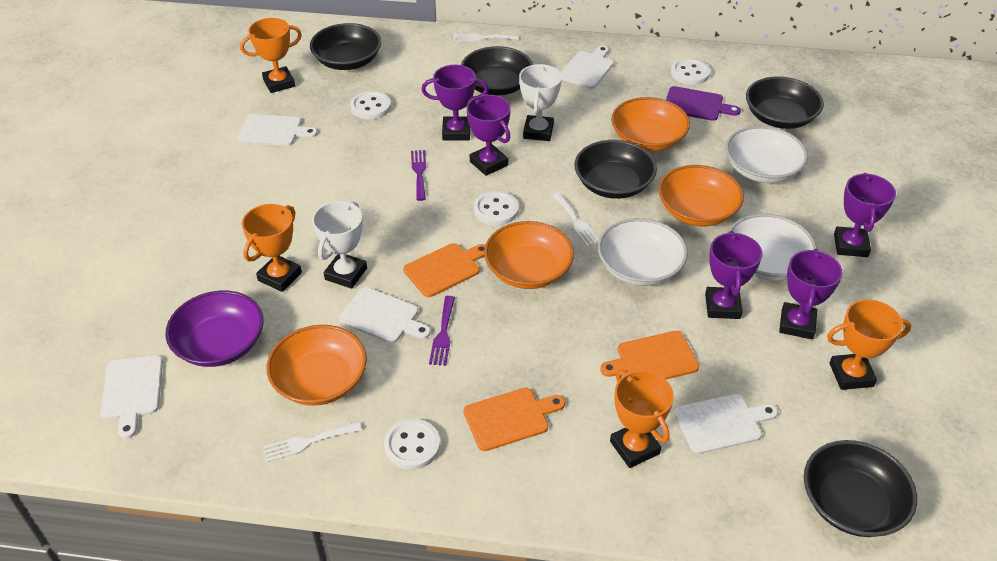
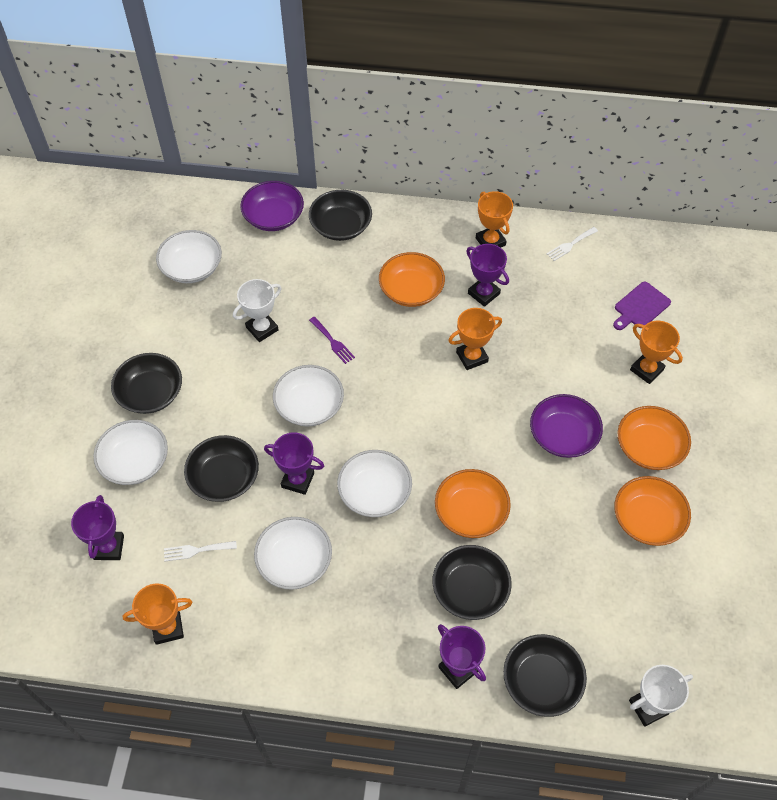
orange cutting board: 3 -> 0
purple bowl: 1 -> 2
purple fork: 2 -> 1
purple trophy: 5 -> 4
white bowl: 3 -> 5
white button: 4 -> 0
white cutting board: 5 -> 0
white fork: 3 -> 2

